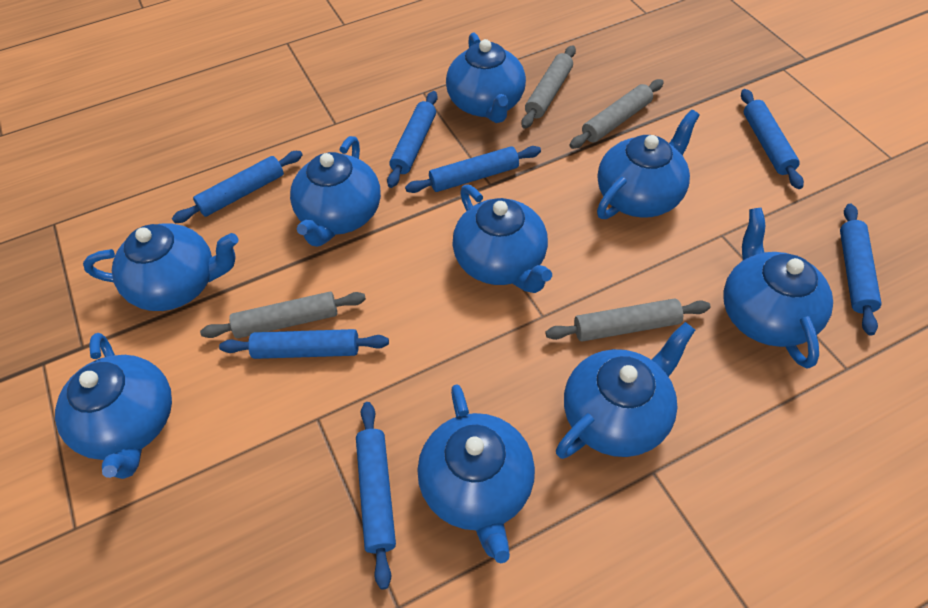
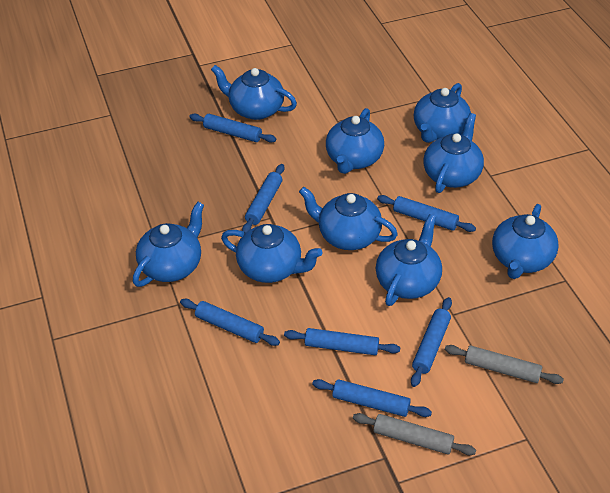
grey rolling pin: 4 -> 2

